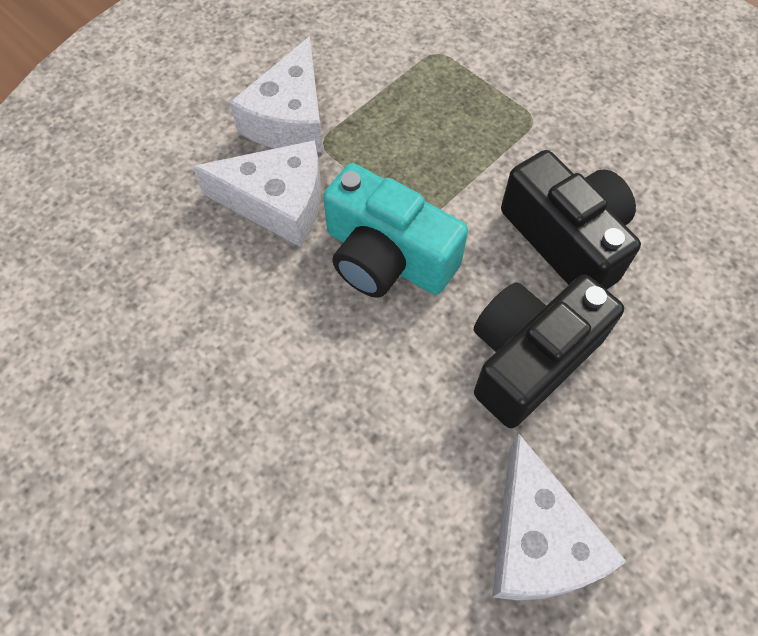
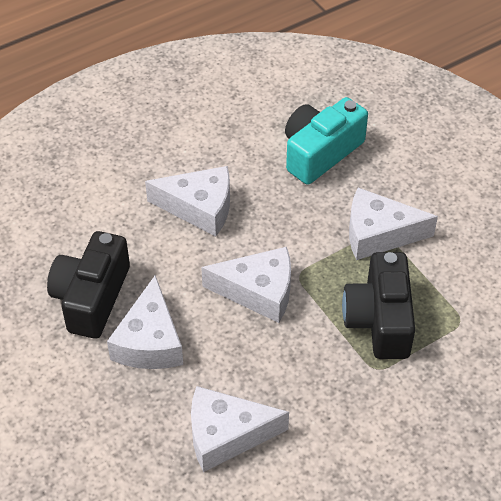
white cheese: 3 -> 5

